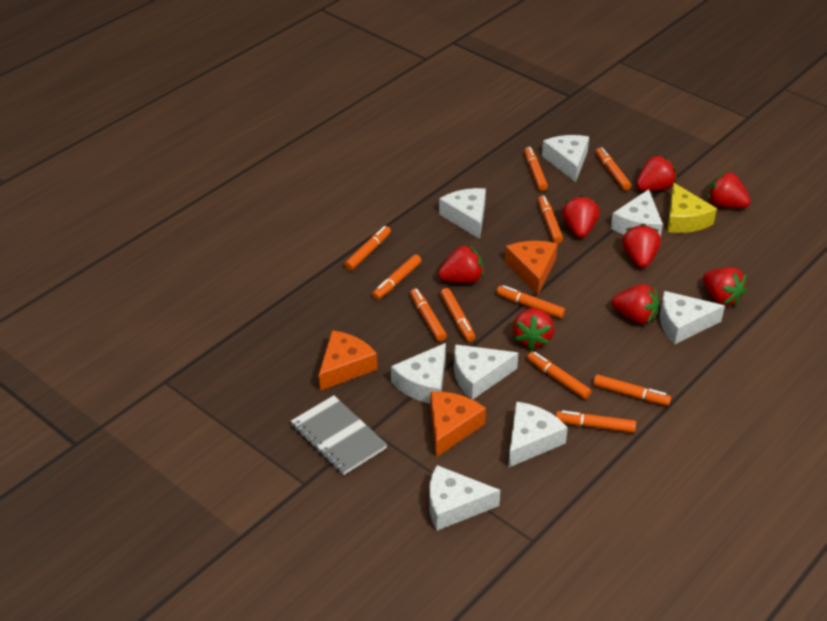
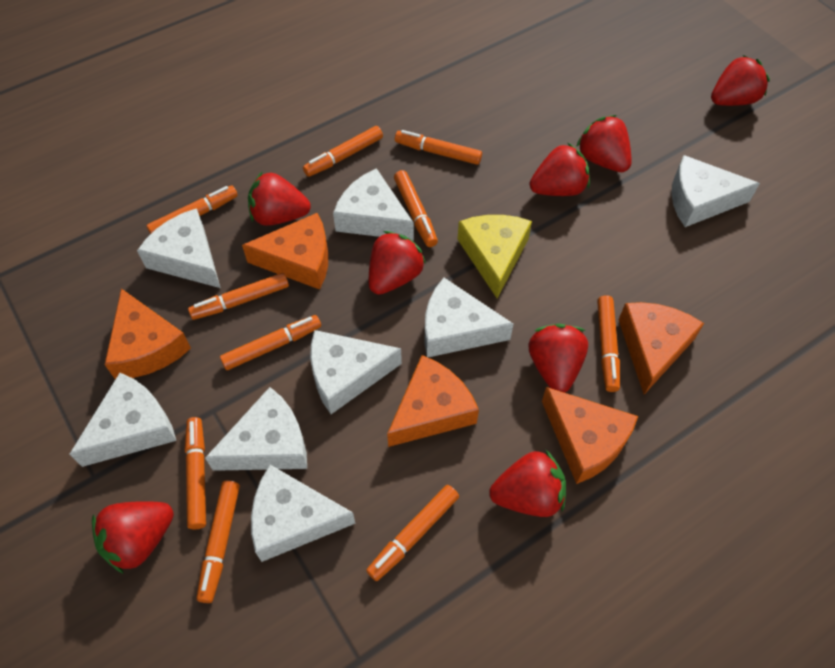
grey notebook: 1 -> 0
orange cheese: 3 -> 5
orange marker: 11 -> 10

